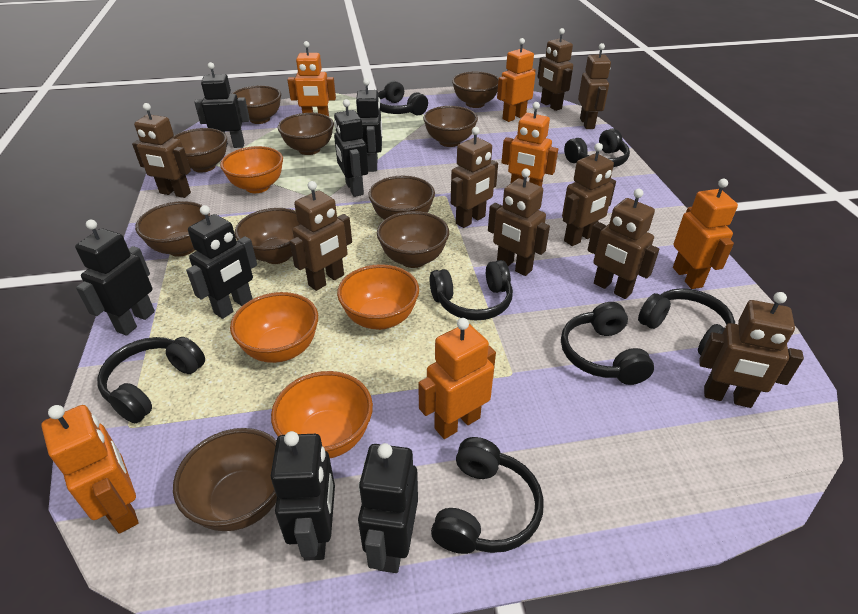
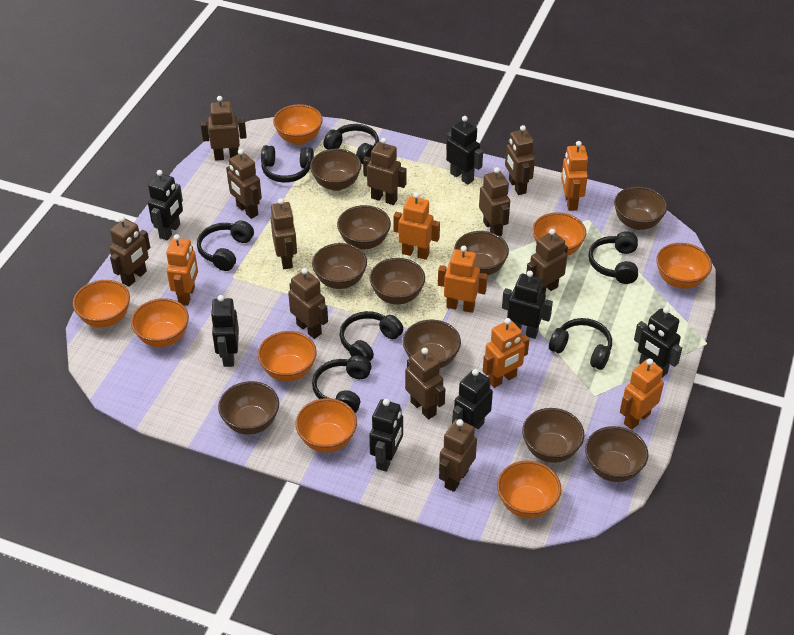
brown robot: 9 -> 11
orange bowl: 4 -> 8

